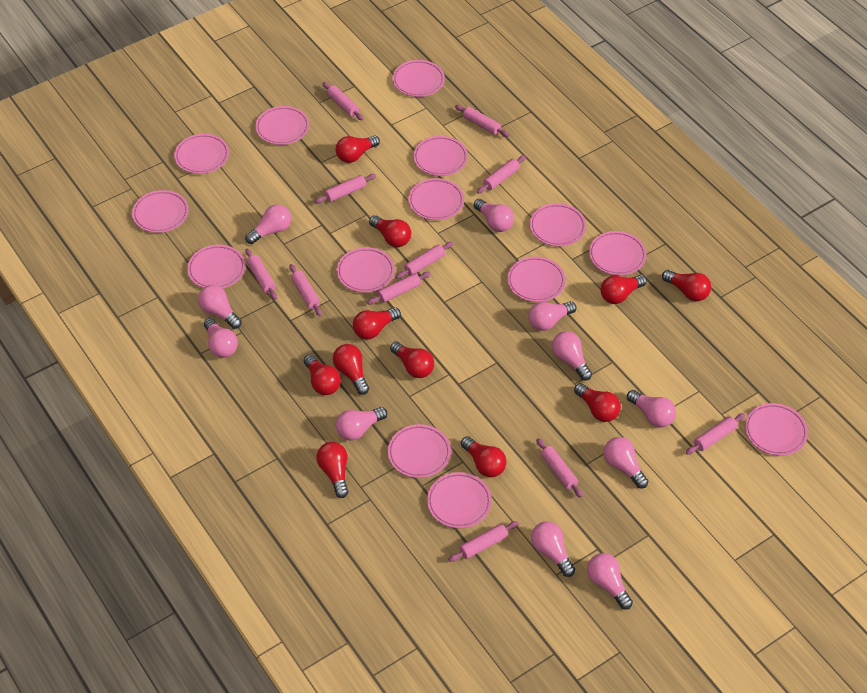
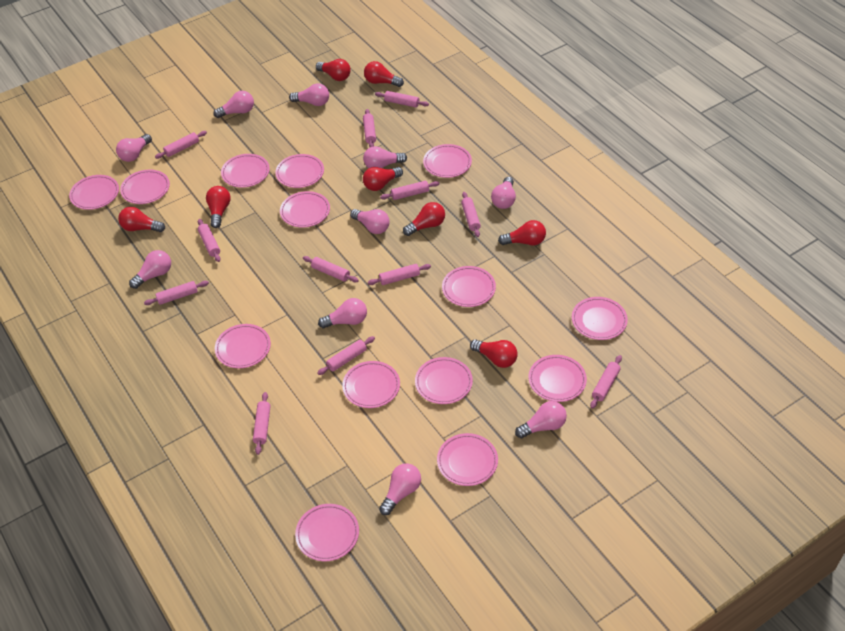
pink light bulb: 11 -> 10
pink rolling pin: 11 -> 12
red light bulb: 11 -> 8

